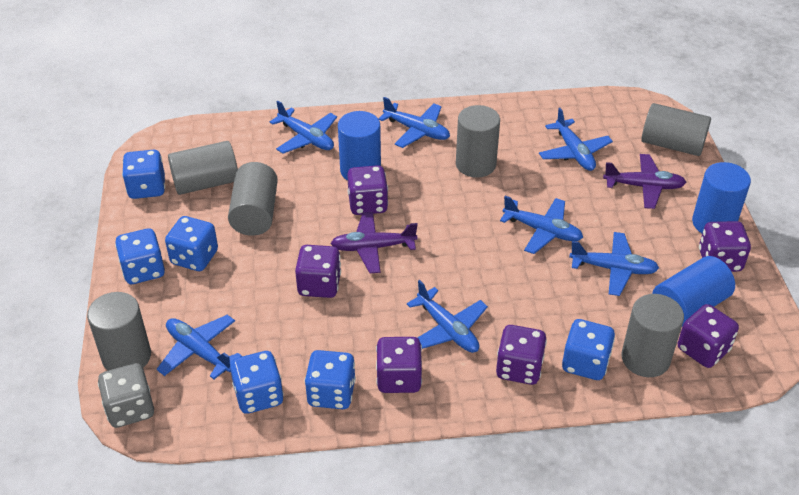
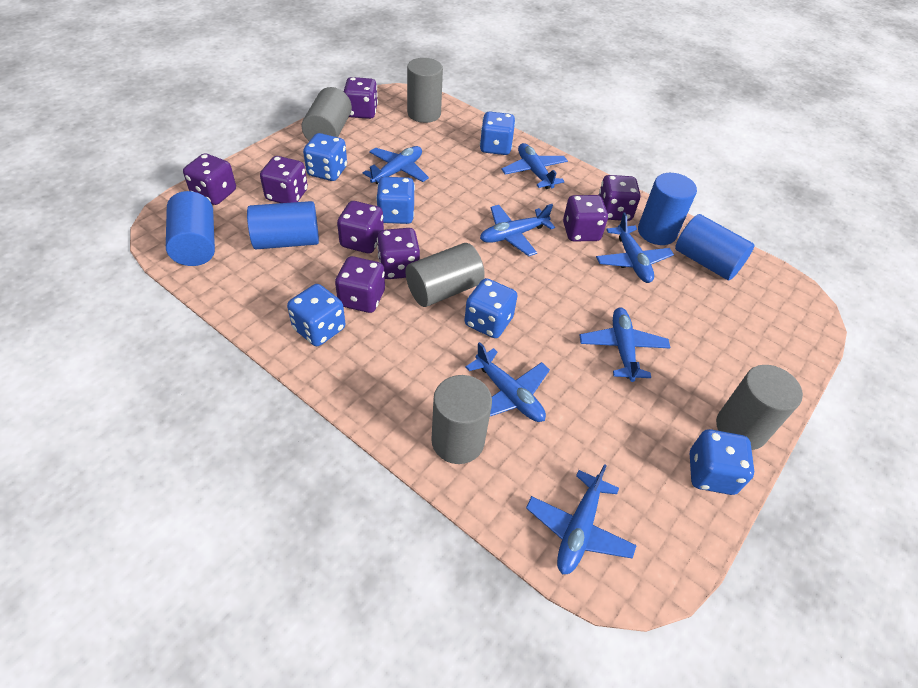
blue cylinder: 3 -> 4
grey cylinder: 6 -> 5
grey dice: 1 -> 0
purple dice: 6 -> 8
purple plane: 2 -> 0

